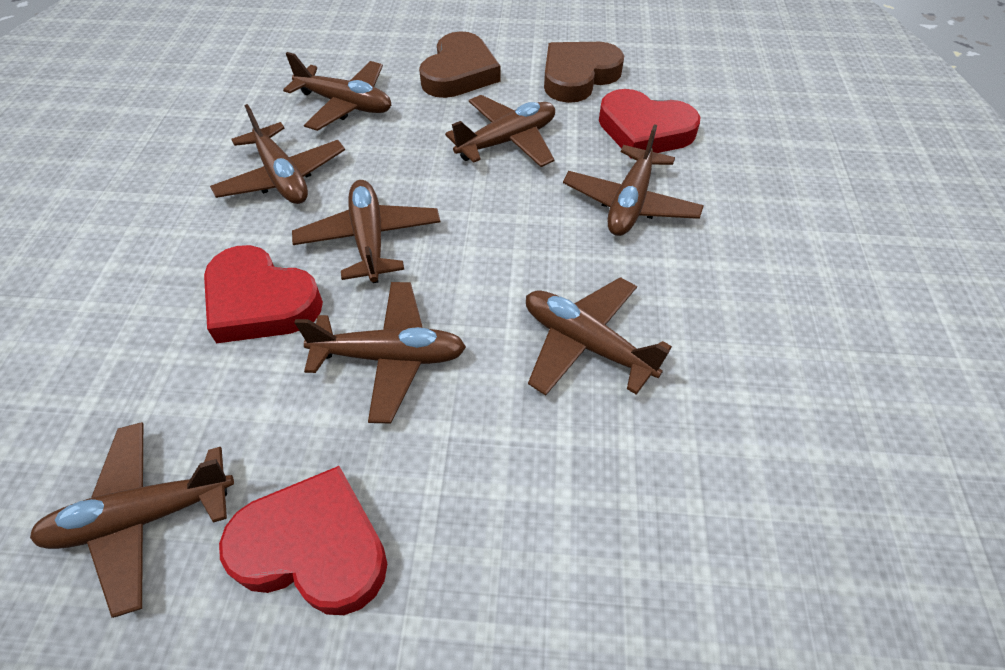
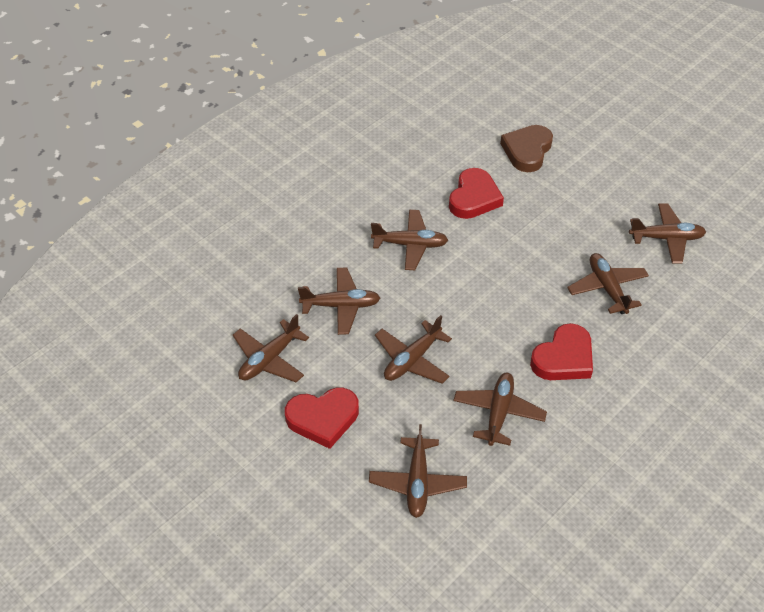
brown heart: 2 -> 1

